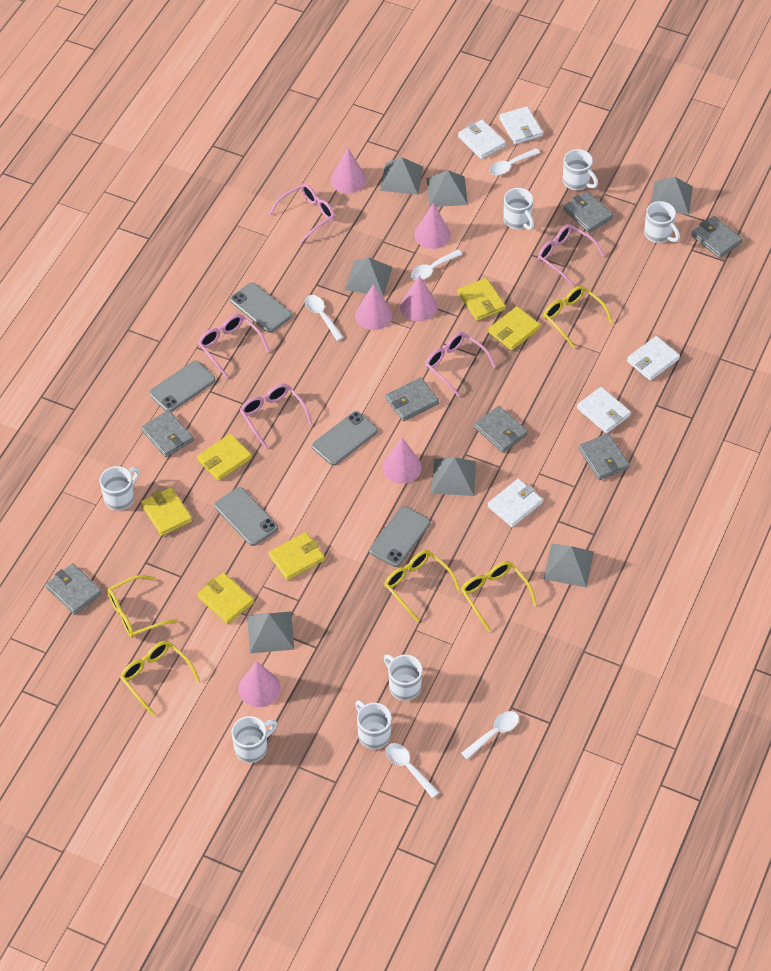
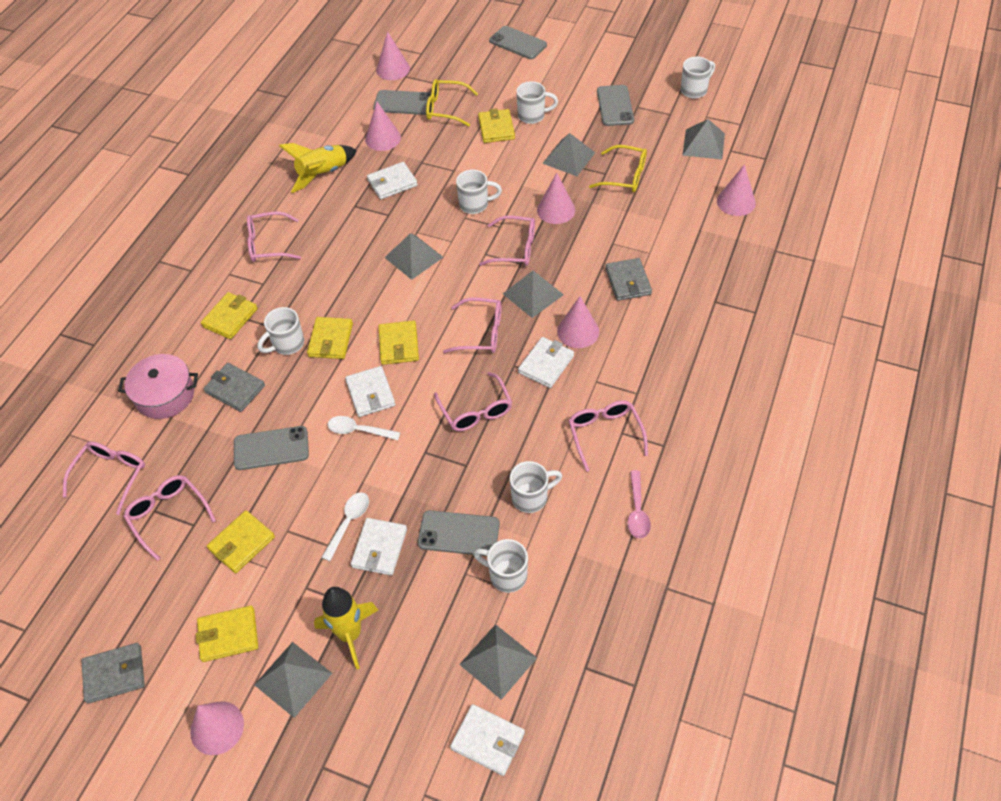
grey pyramid: 7 -> 6
grey wallet: 7 -> 3
pink glasses: 5 -> 7
pink pot: 0 -> 1
pink spoon: 0 -> 1
white mug: 7 -> 6
white spoon: 5 -> 2
yellow glasses: 5 -> 2
yellow rocket: 0 -> 2

